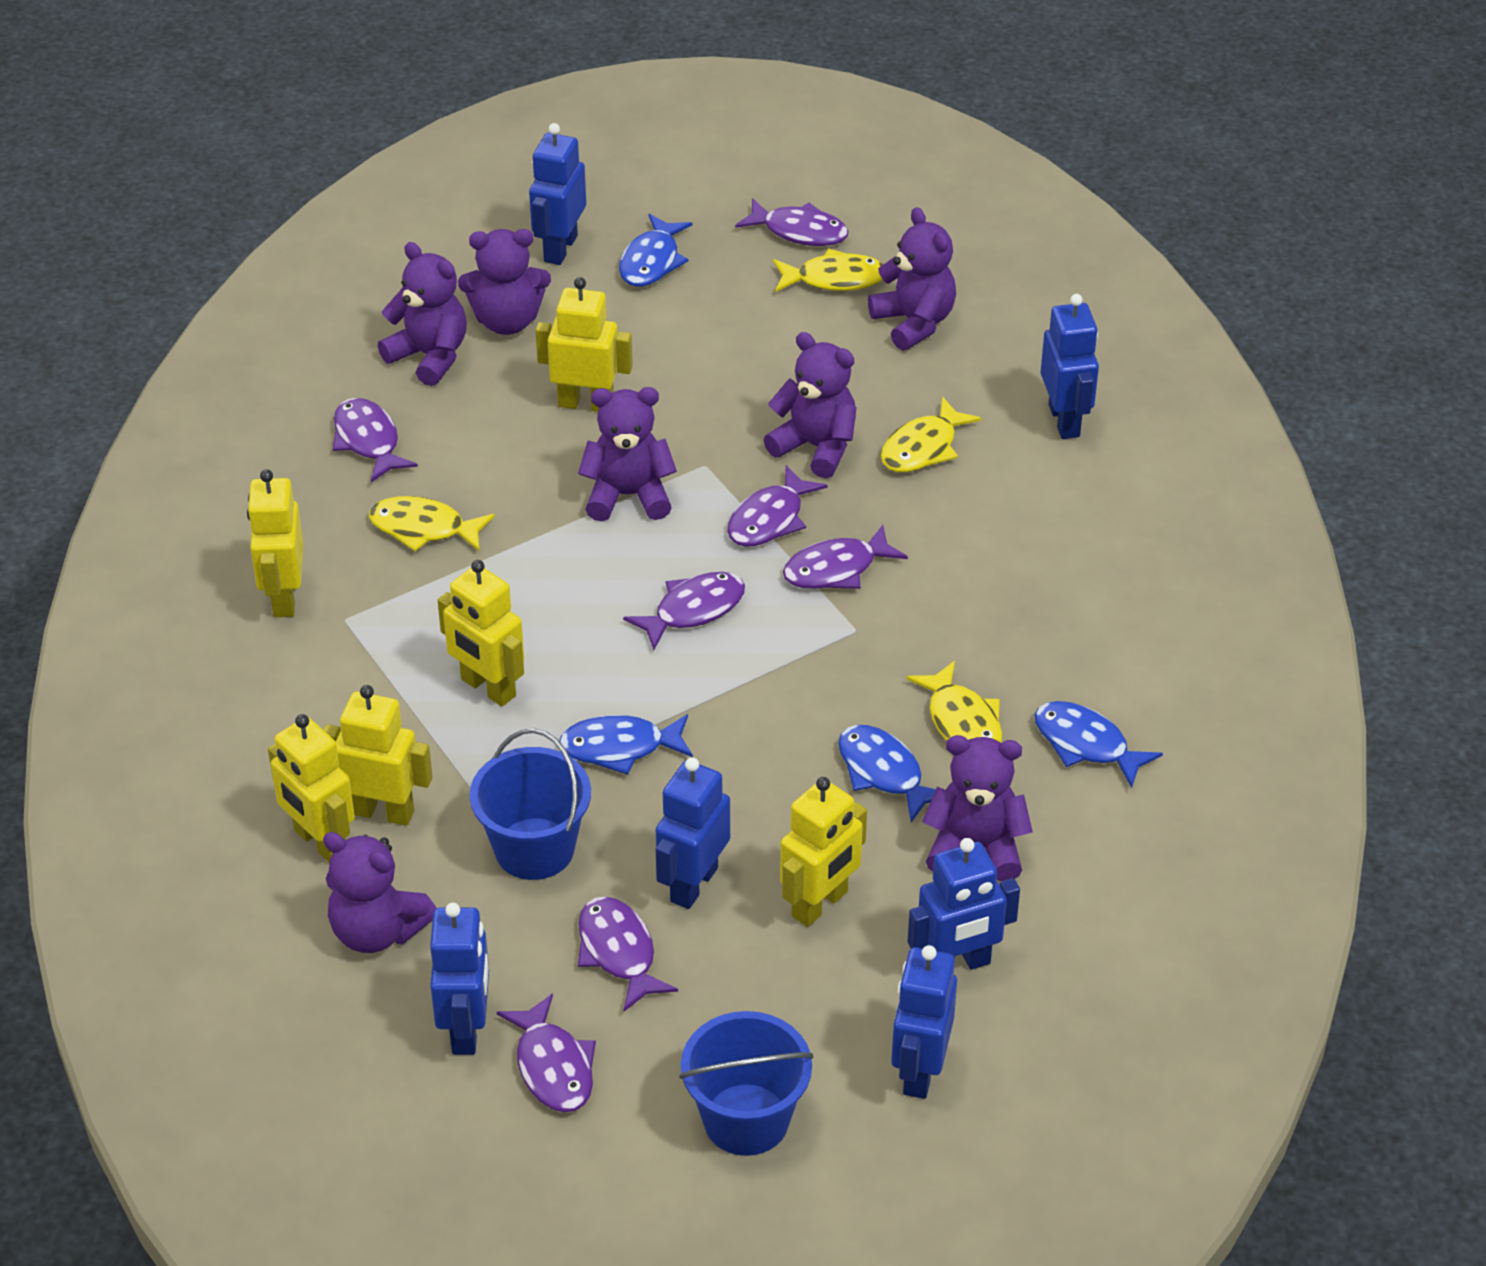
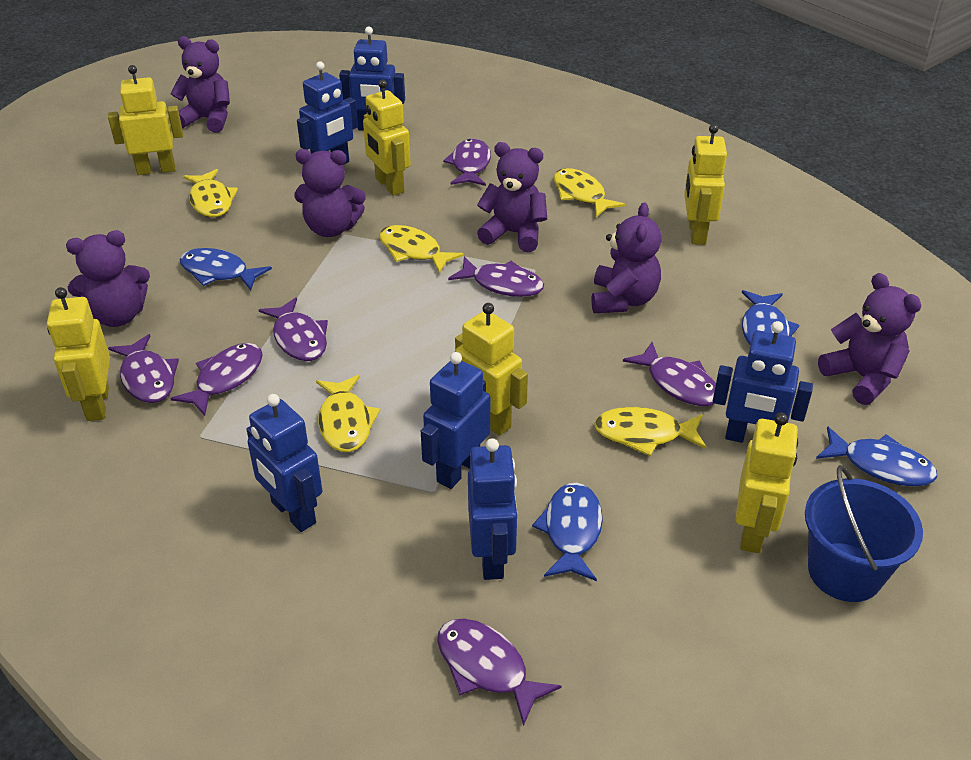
blue bucket: 2 -> 1
purple teddy bear: 7 -> 6
yellow fish: 4 -> 5

